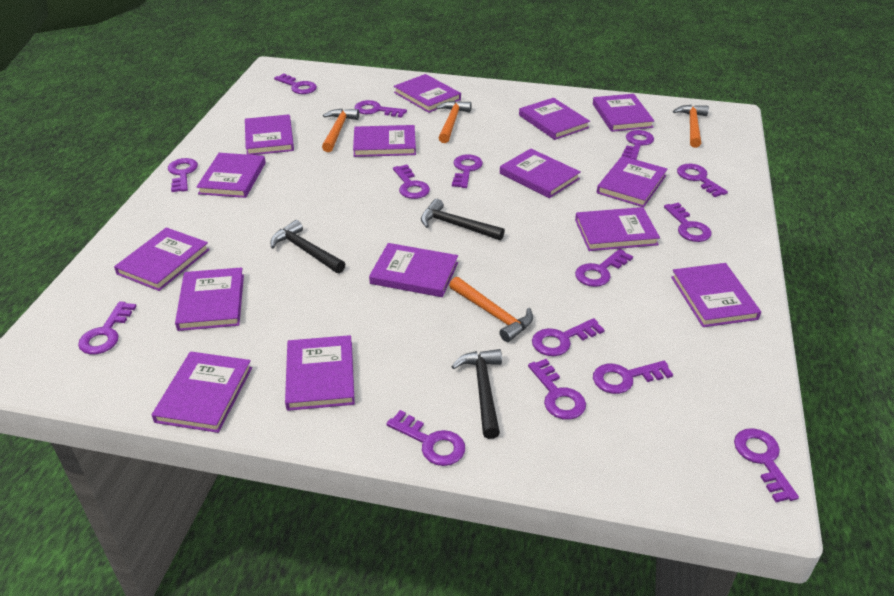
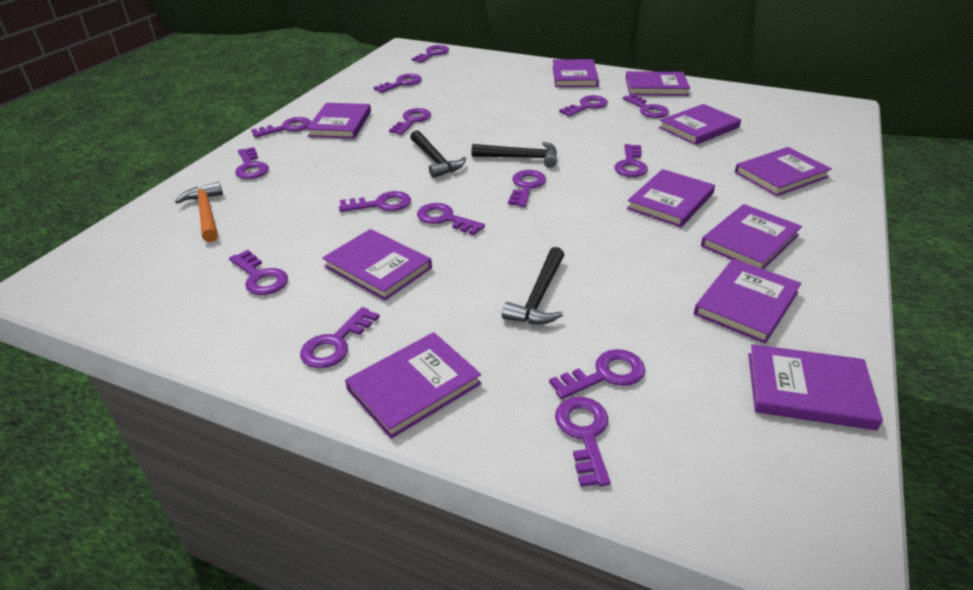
orange hammer: 4 -> 1
purple book: 15 -> 11

